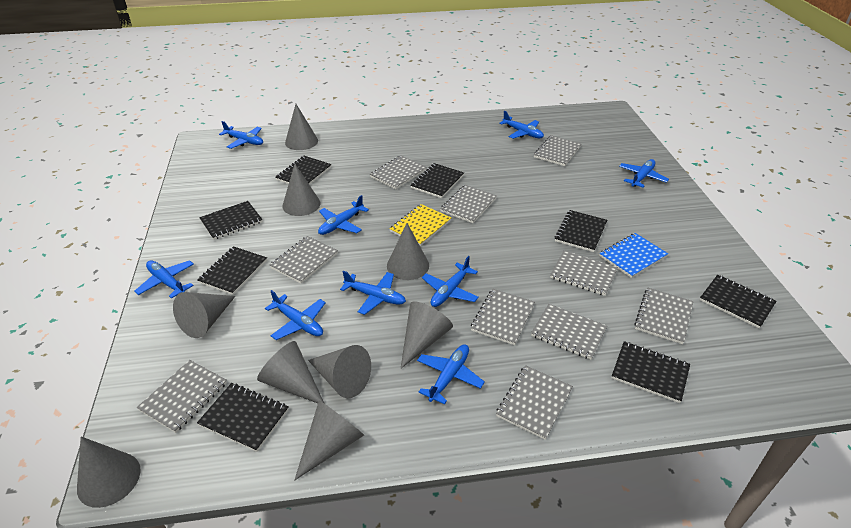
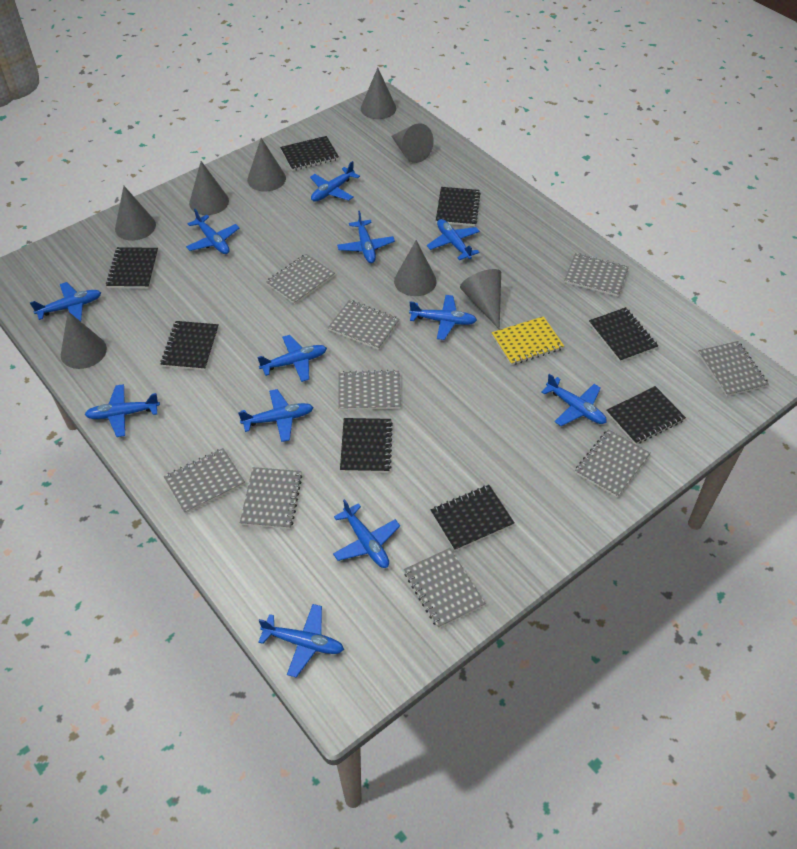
blue notebook: 1 -> 0
blue plane: 9 -> 12
grey cone: 9 -> 8
grey notebook: 10 -> 9

